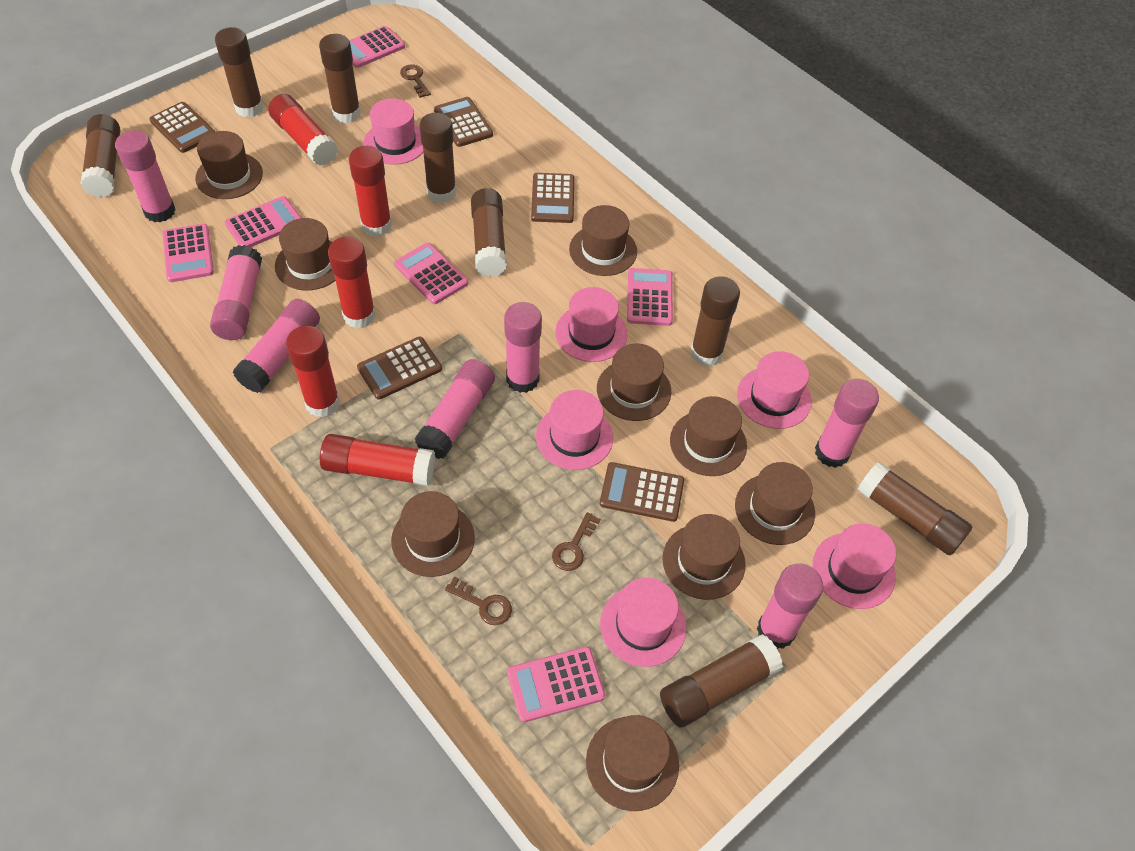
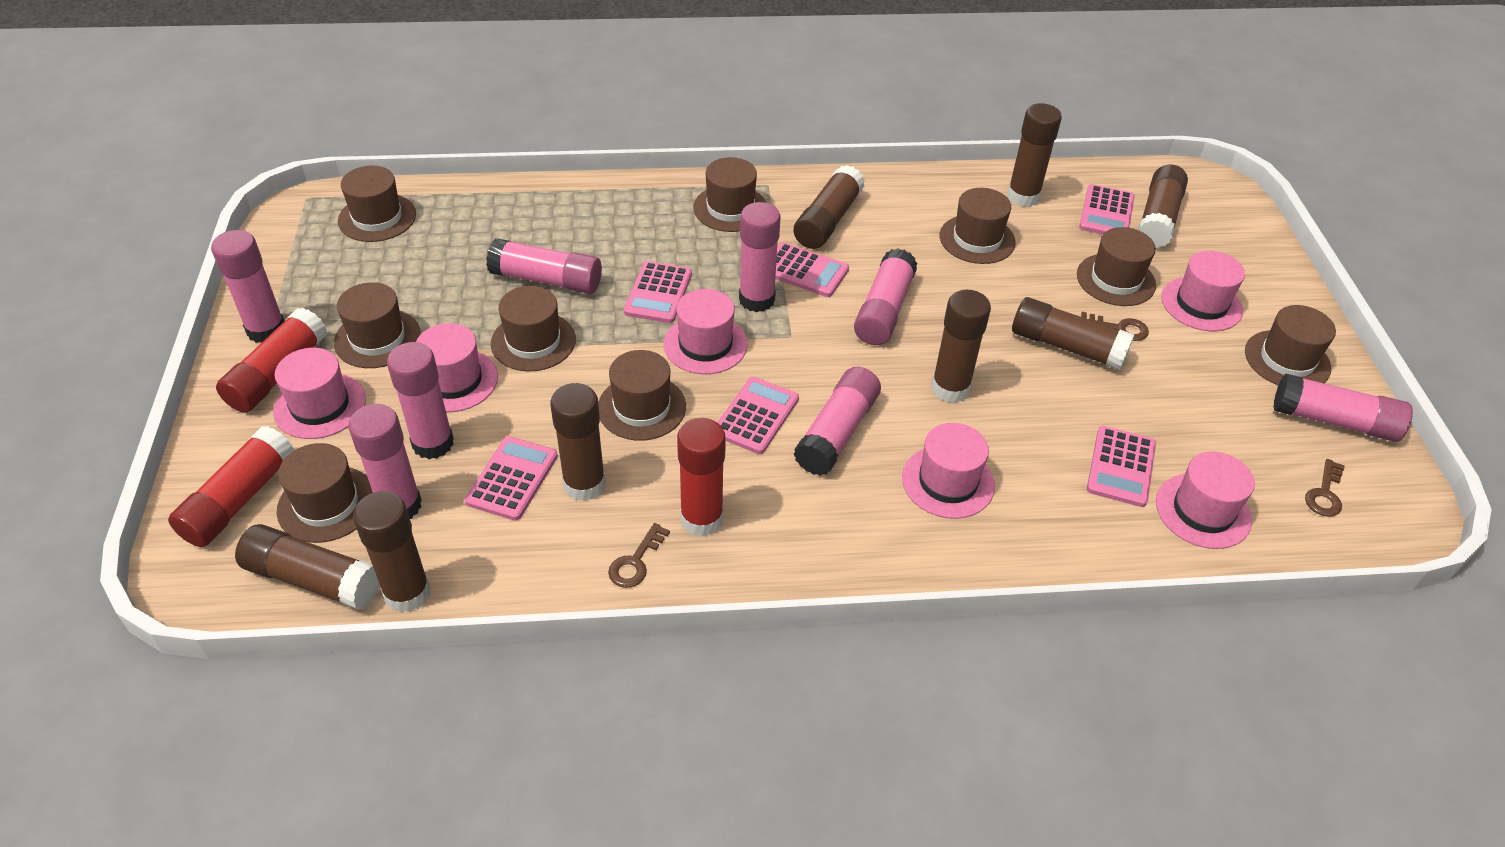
brown calculator: 5 -> 0
pink glue stick: 7 -> 8
red glue stick: 5 -> 3

